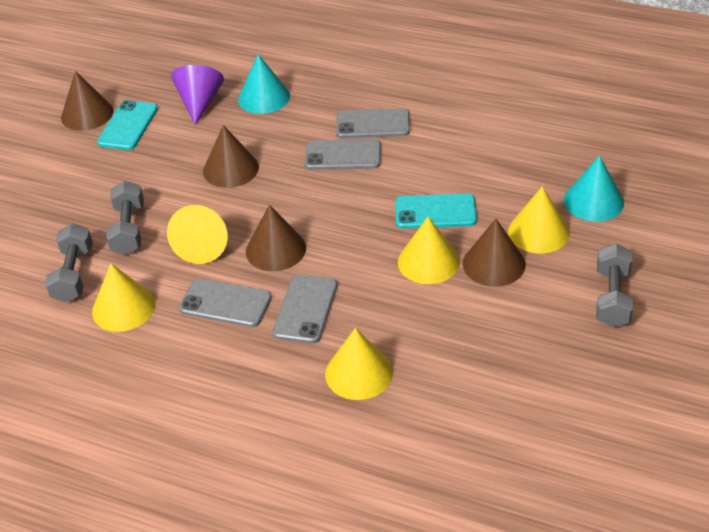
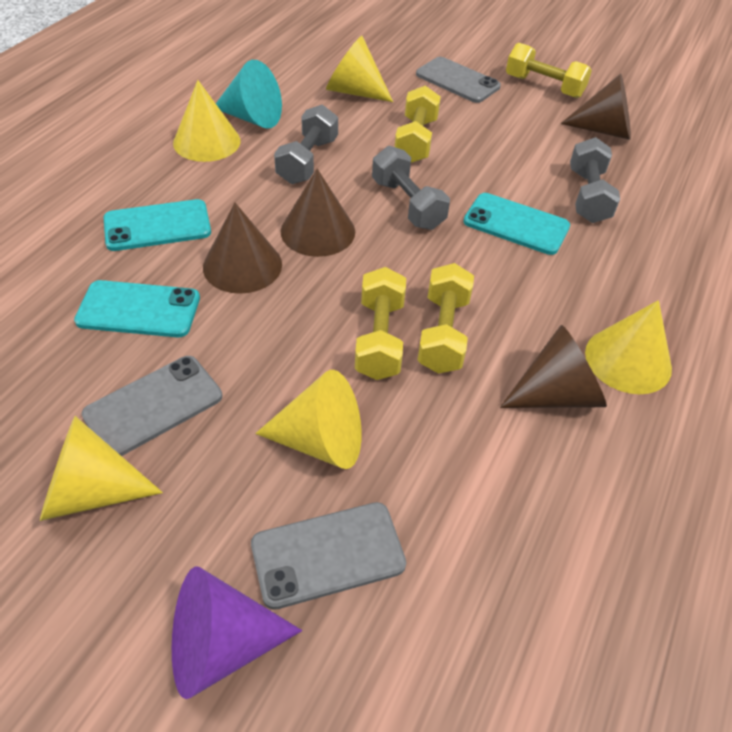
grey phone: 4 -> 3
turquoise cone: 2 -> 1
turquoise phone: 2 -> 3
yellow dumbbell: 0 -> 4

